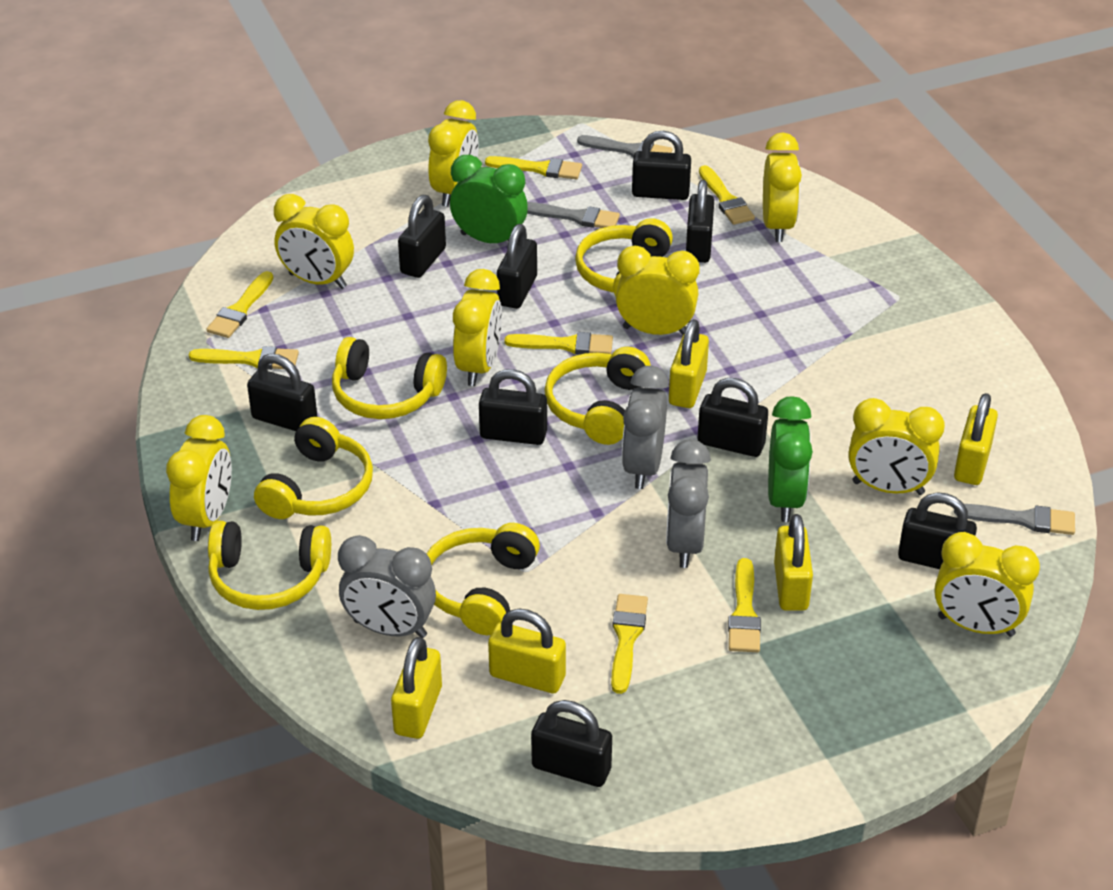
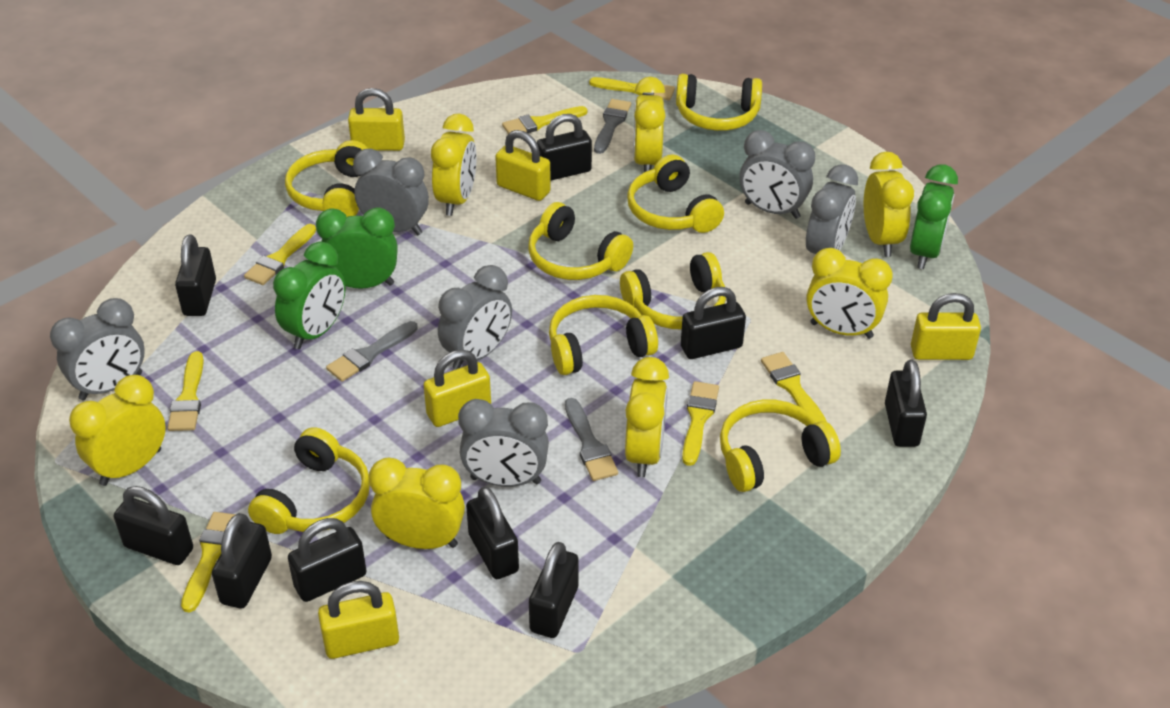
green clock: 2 -> 3
grey clock: 3 -> 6
yellow clock: 8 -> 7
yellow headphones: 6 -> 8

